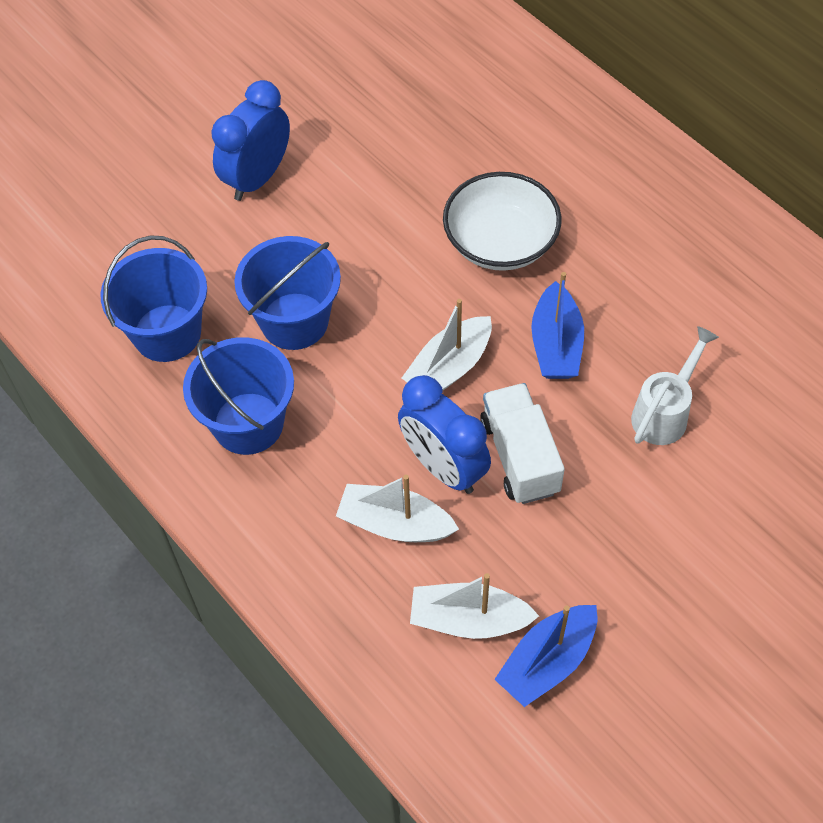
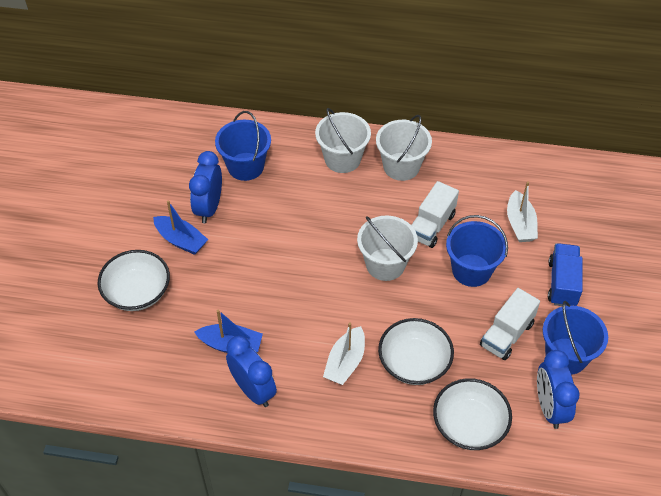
blue clock: 2 -> 3
blue truck: 0 -> 1
white boat: 3 -> 2
white bowl: 1 -> 3
white bucket: 0 -> 3
white truck: 1 -> 2
white watering can: 1 -> 0

